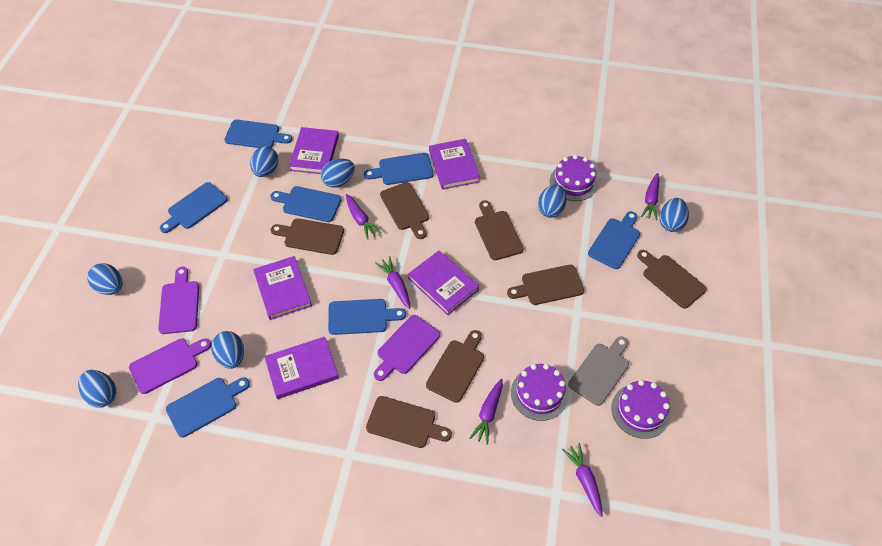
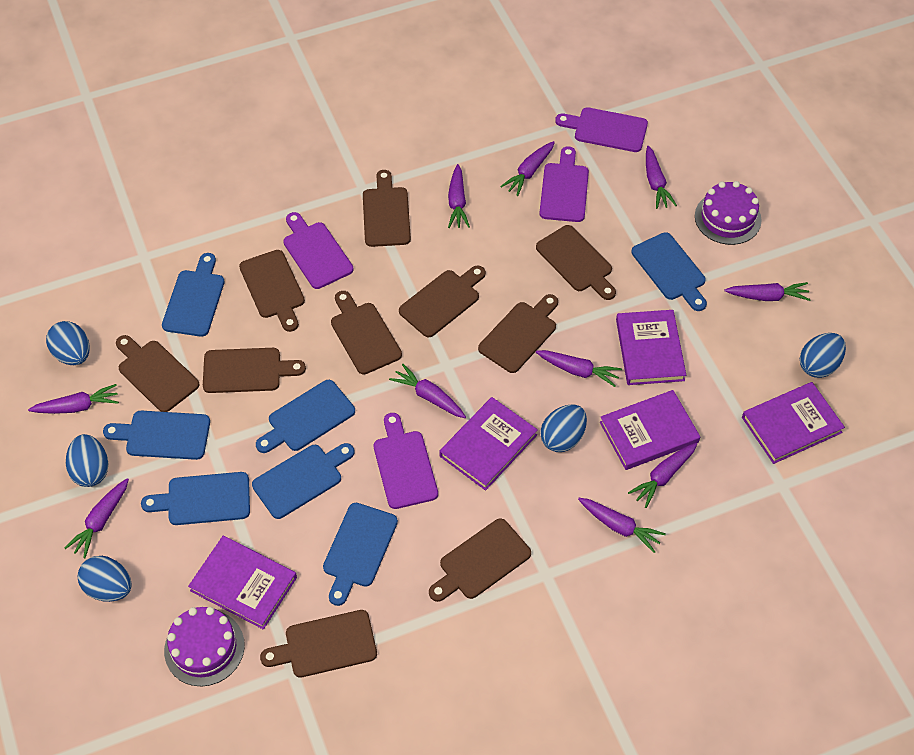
blue egg: 7 -> 5
brown cutting board: 7 -> 10
grey cutting board: 1 -> 0
purple cake: 3 -> 2
purple carrot: 5 -> 10
purple cutting board: 3 -> 4

